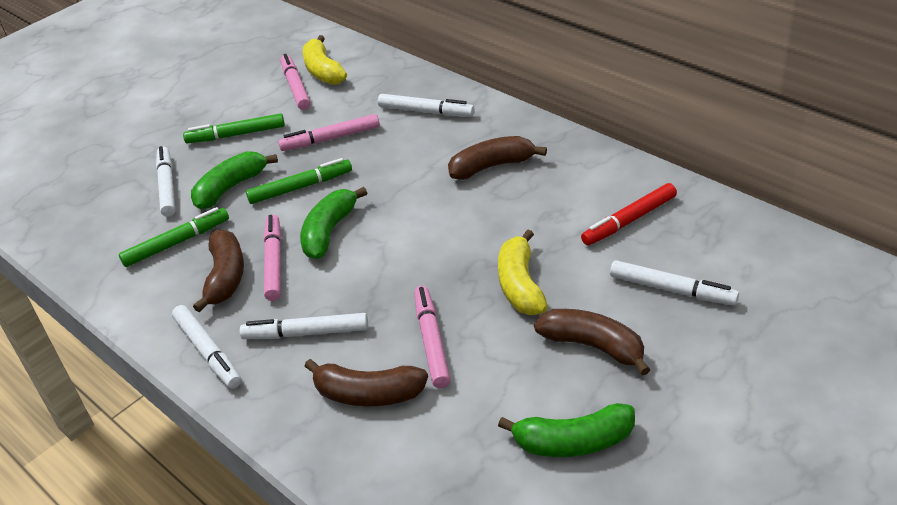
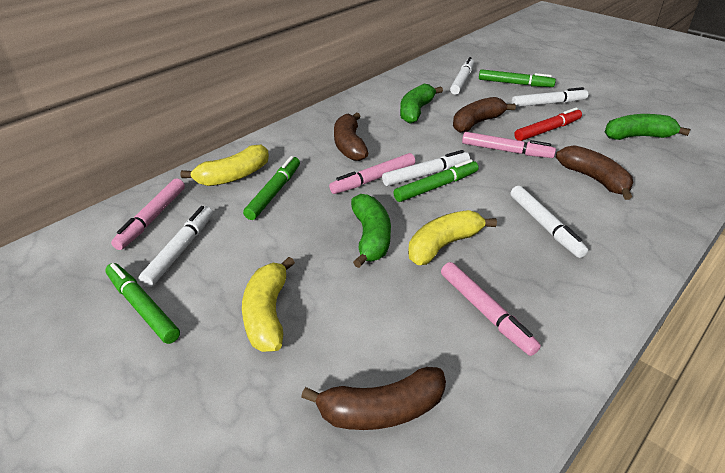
green marker: 3 -> 4
yellow banana: 2 -> 3

